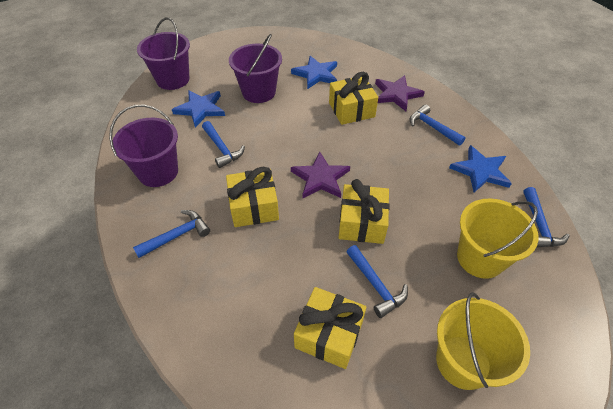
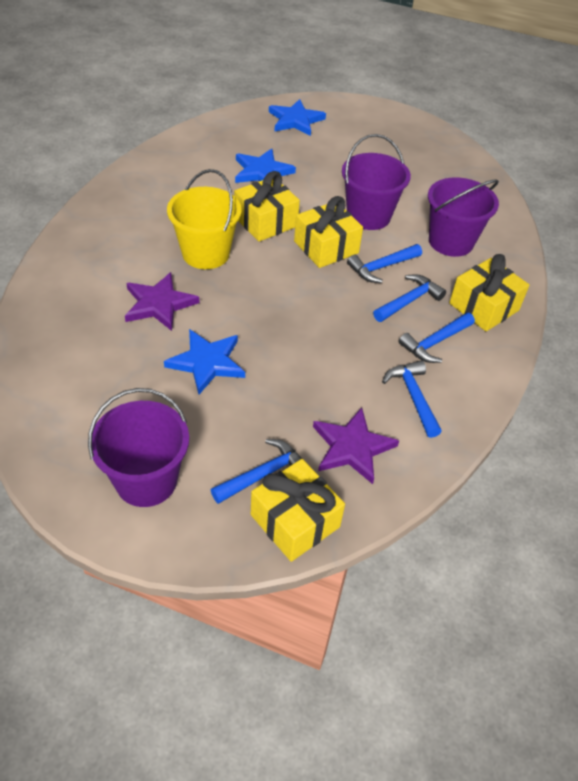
yellow bucket: 2 -> 1

